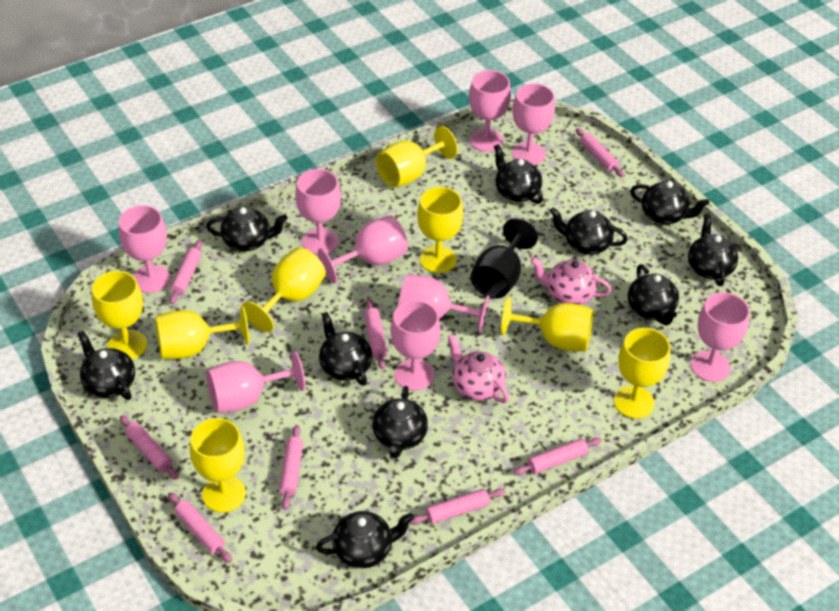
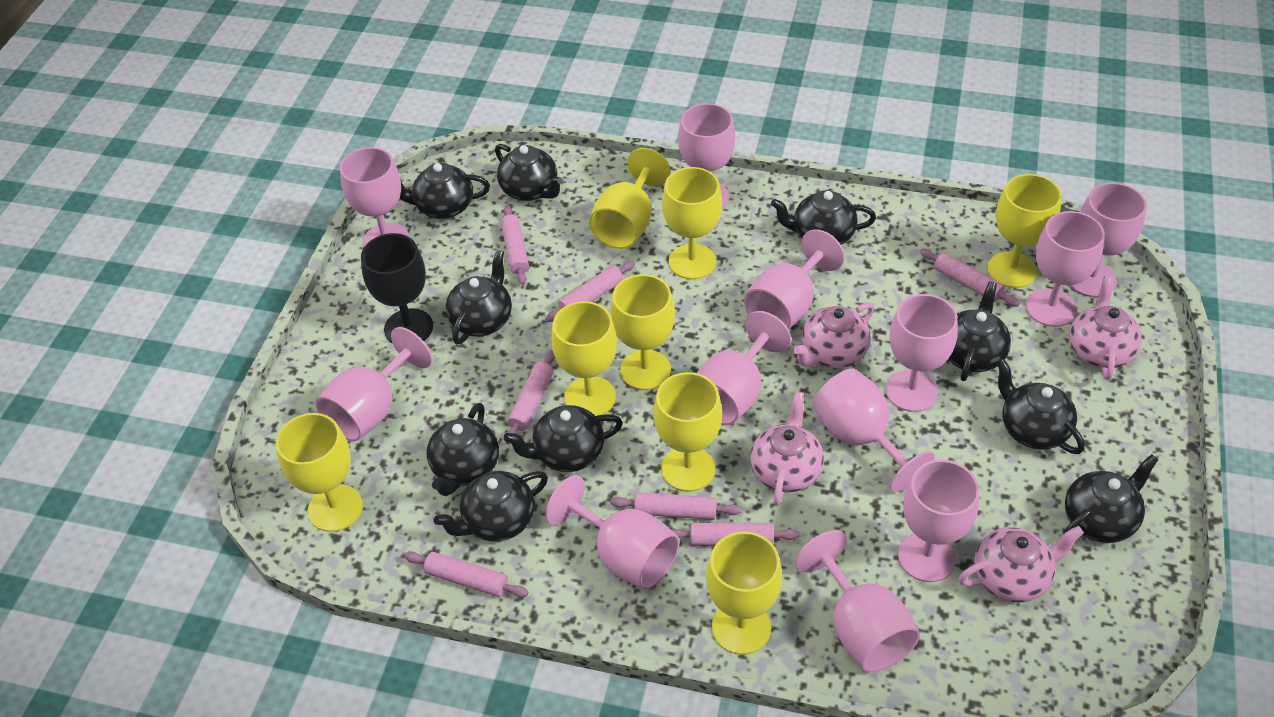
pink goblet: 9 -> 12
pink rolling pin: 8 -> 7
pink teapot: 2 -> 4

